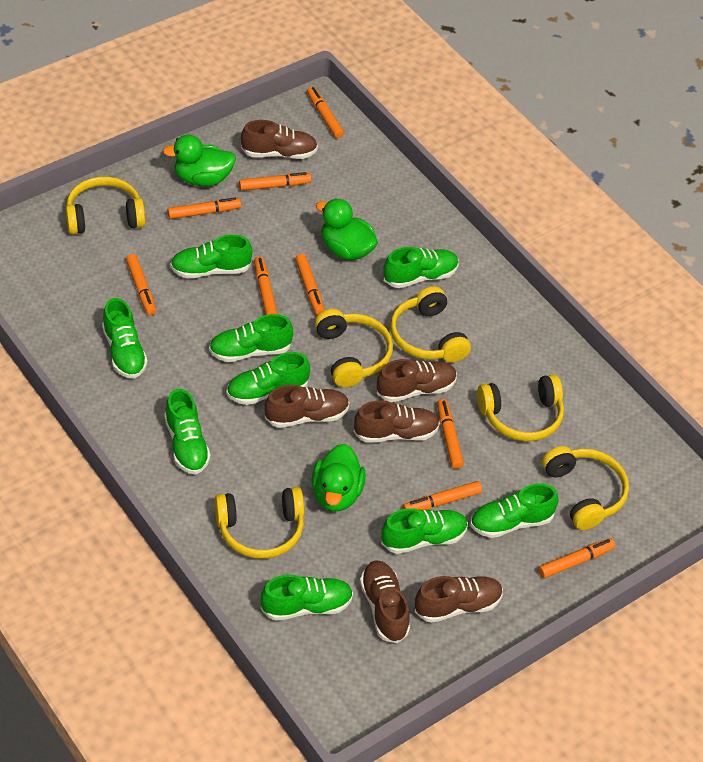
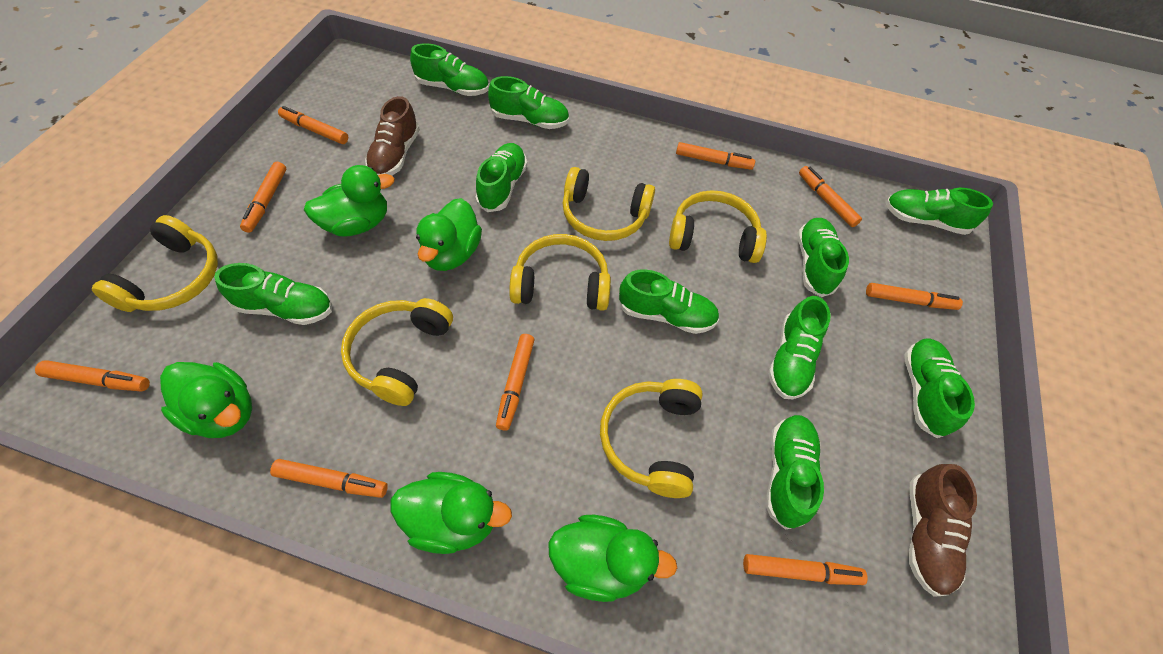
brown shoe: 6 -> 2
green duck: 3 -> 5
green shoe: 9 -> 10

